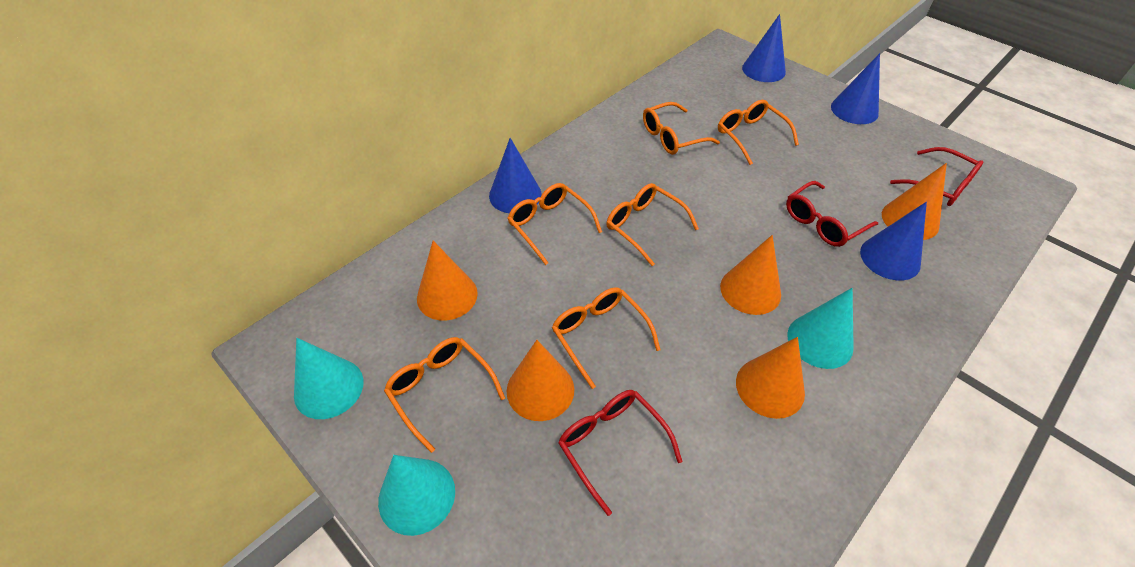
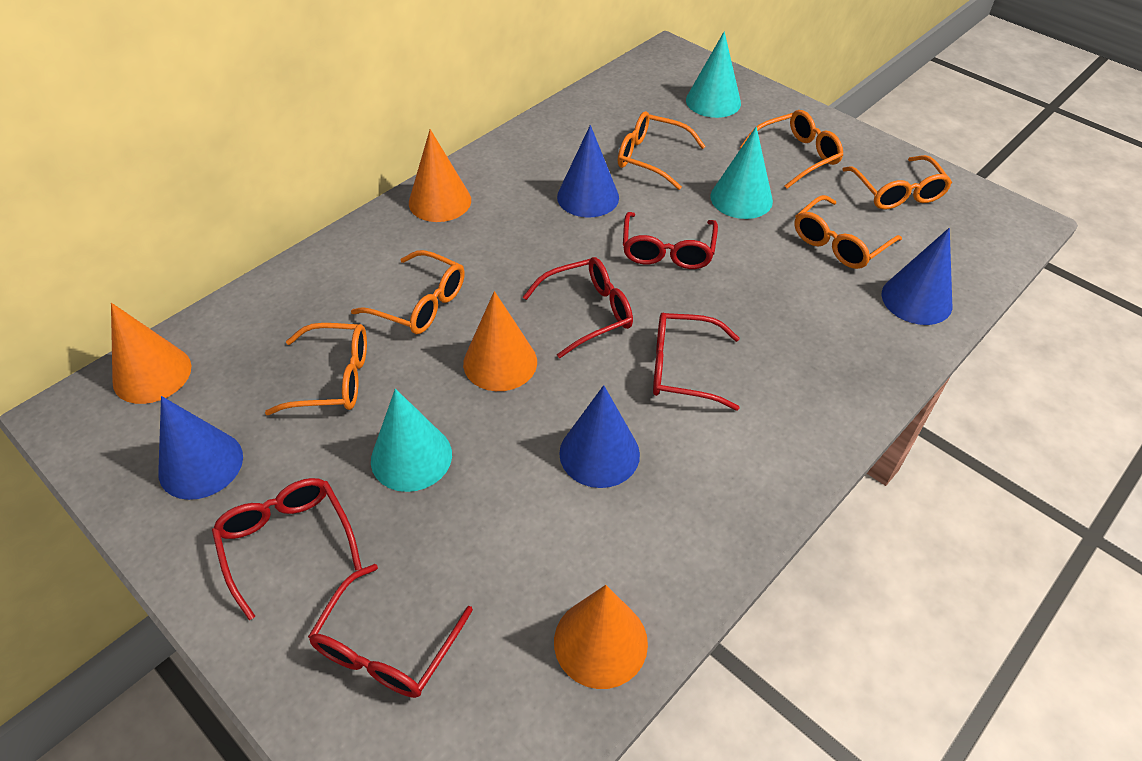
orange cone: 5 -> 4
red glasses: 3 -> 5

